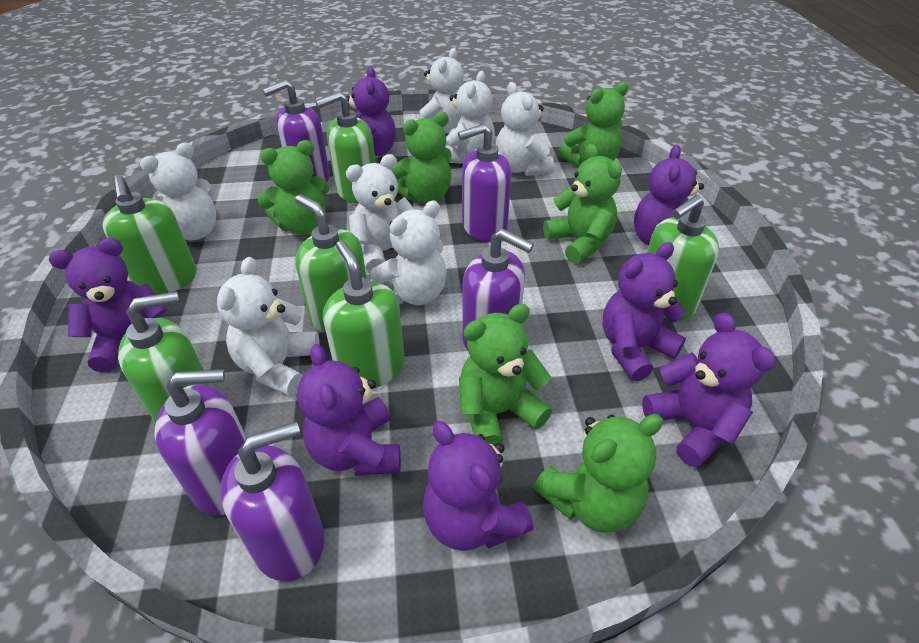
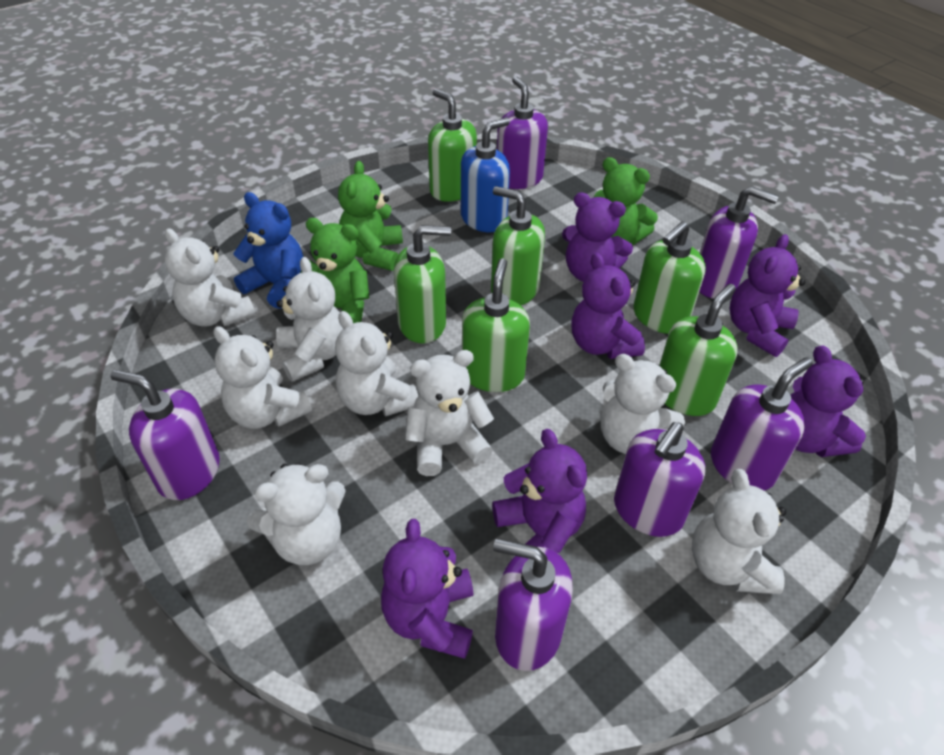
blue soap dispenser: 0 -> 1
blue teddy bear: 0 -> 1
green teddy bear: 6 -> 3
purple soap dispenser: 5 -> 6
purple teddy bear: 7 -> 6
white teddy bear: 7 -> 8

